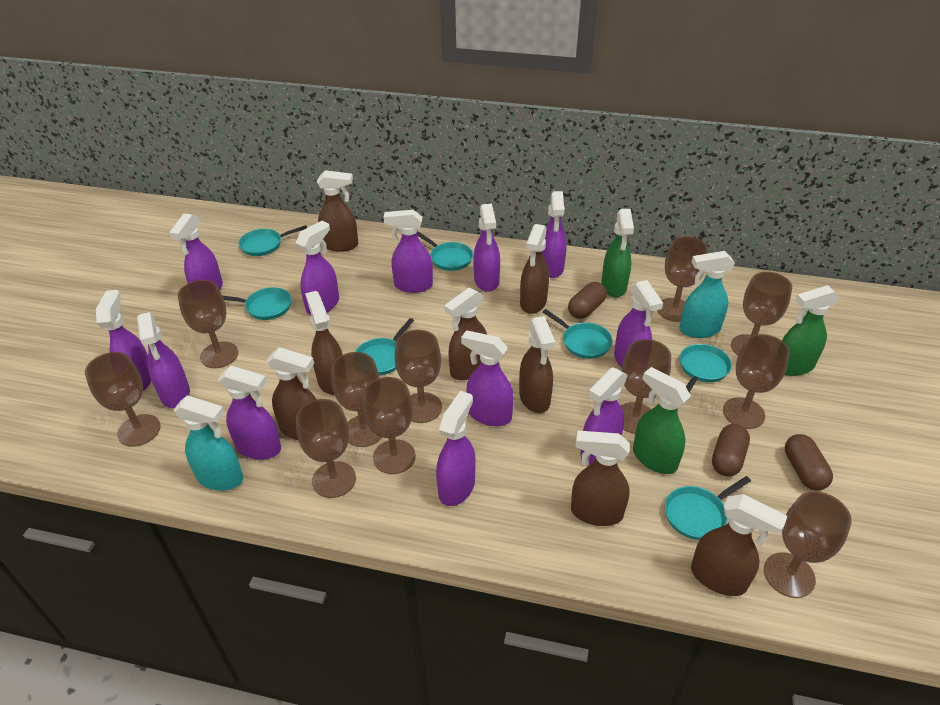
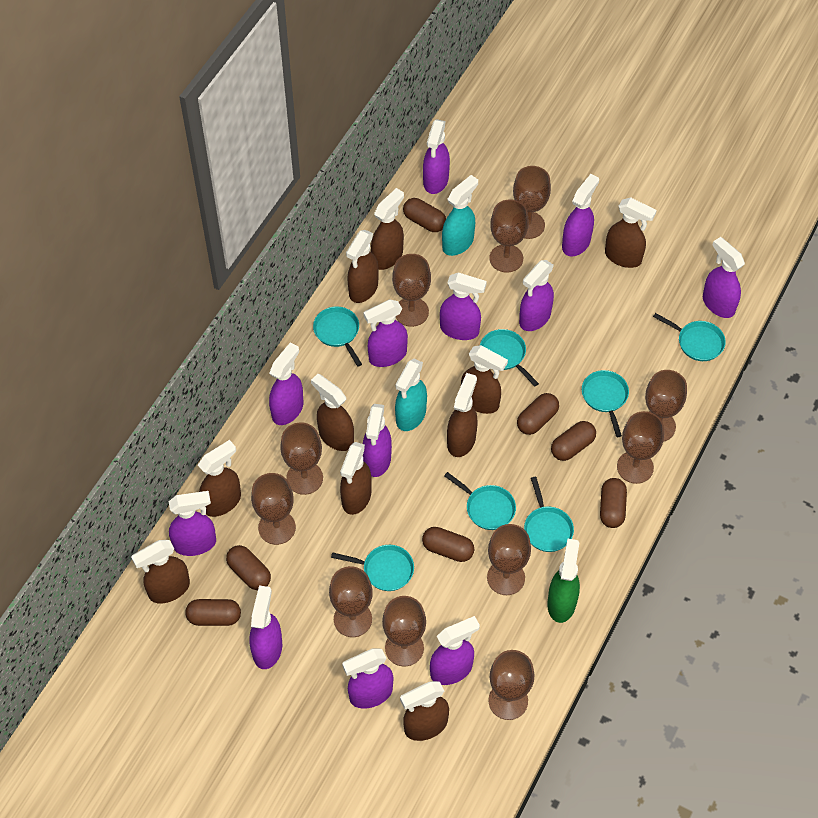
brown capsule: 3 -> 7
brown spray bottle: 8 -> 10
green spray bottle: 3 -> 1

